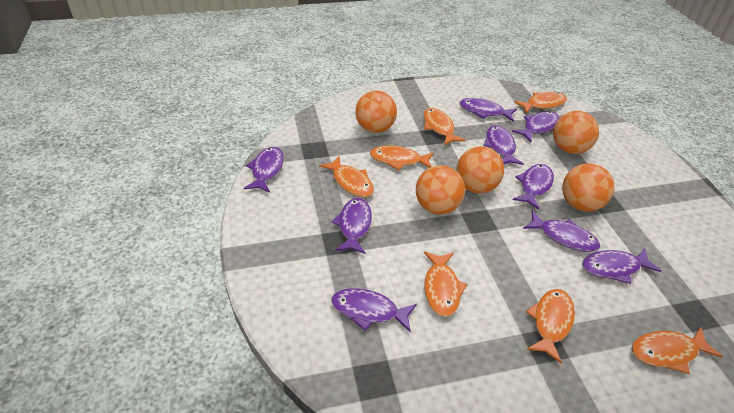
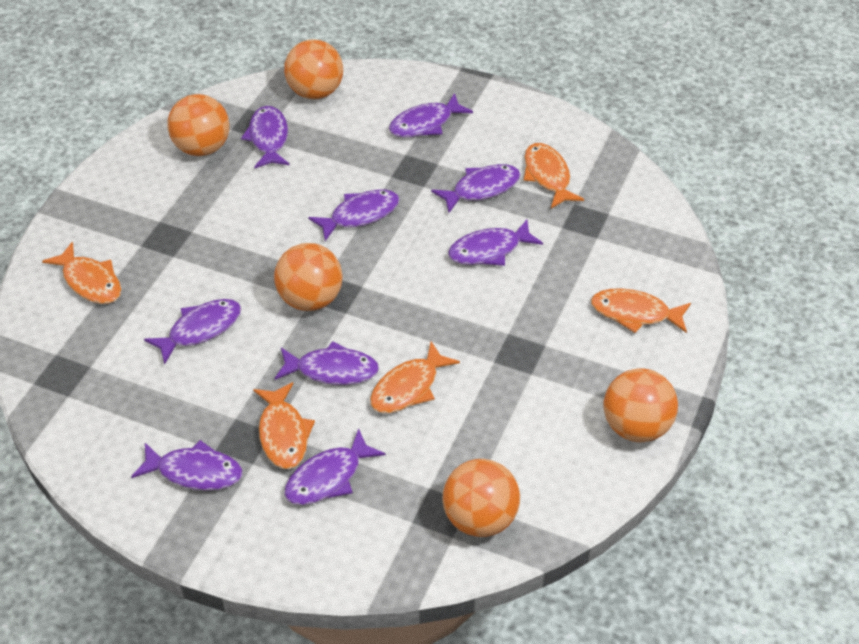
orange fish: 7 -> 5

